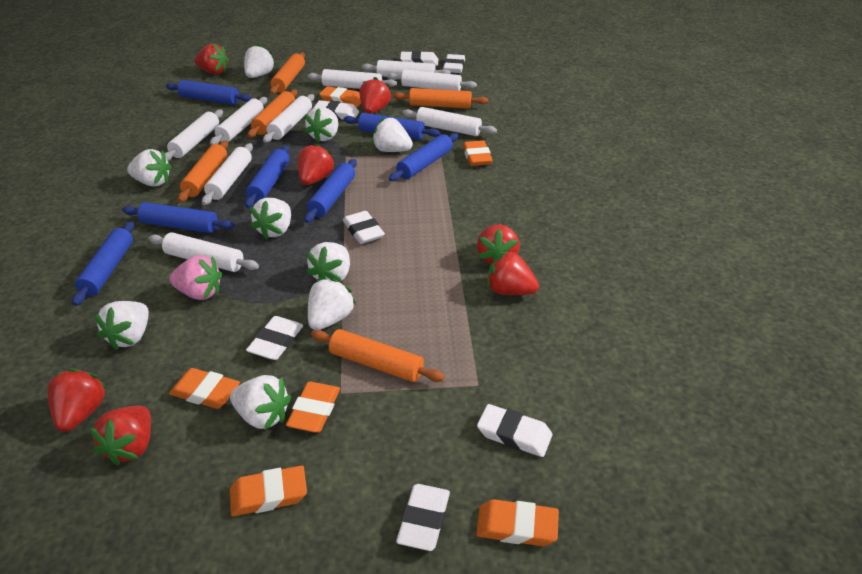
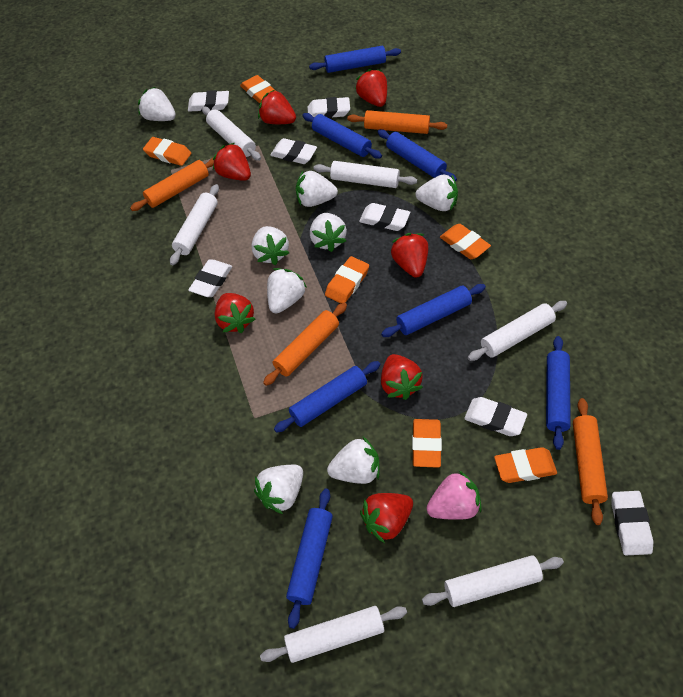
orange rolling pin: 5 -> 4
white rolling pin: 9 -> 6
white strawberry: 9 -> 8

